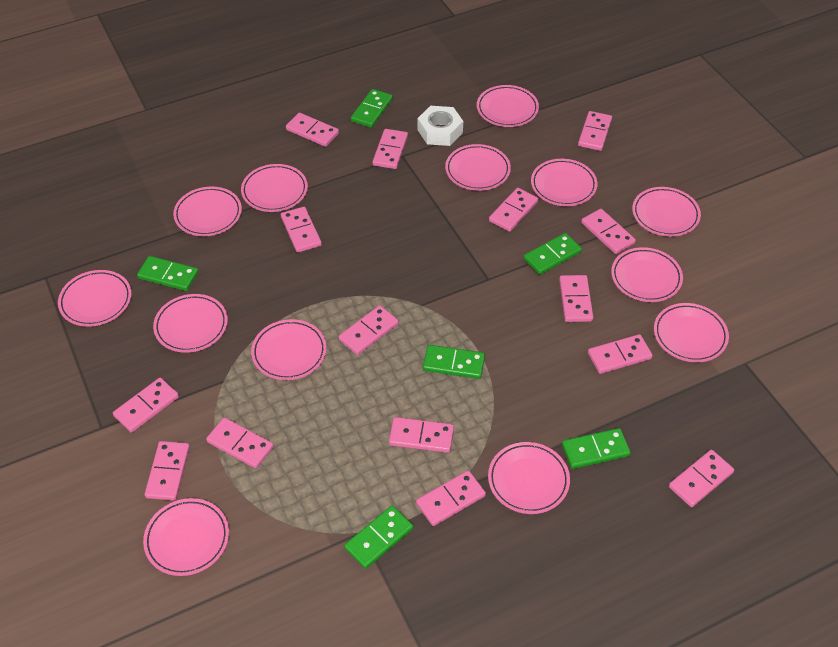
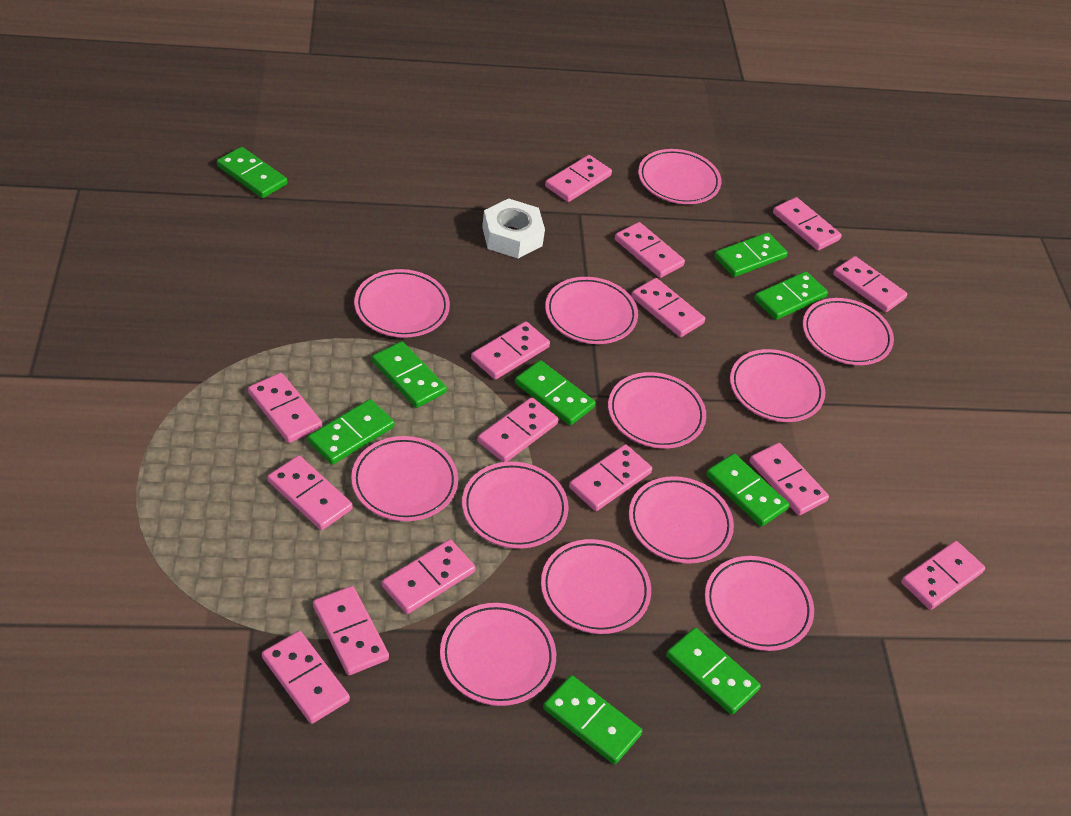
green domino: 6 -> 9
pink plate: 13 -> 12

